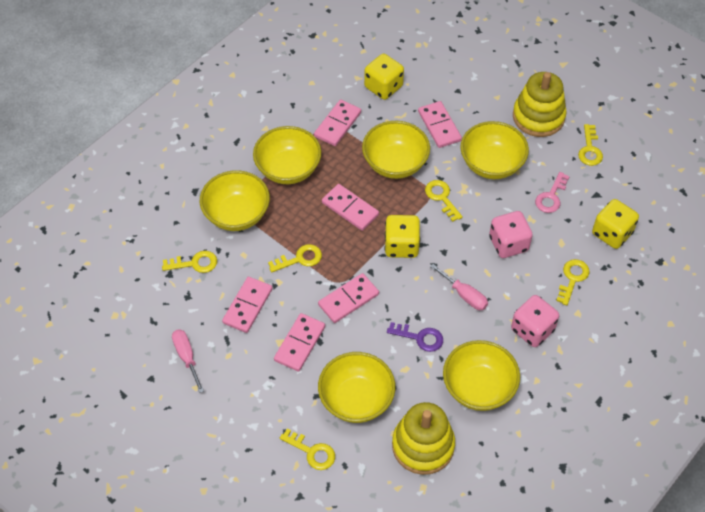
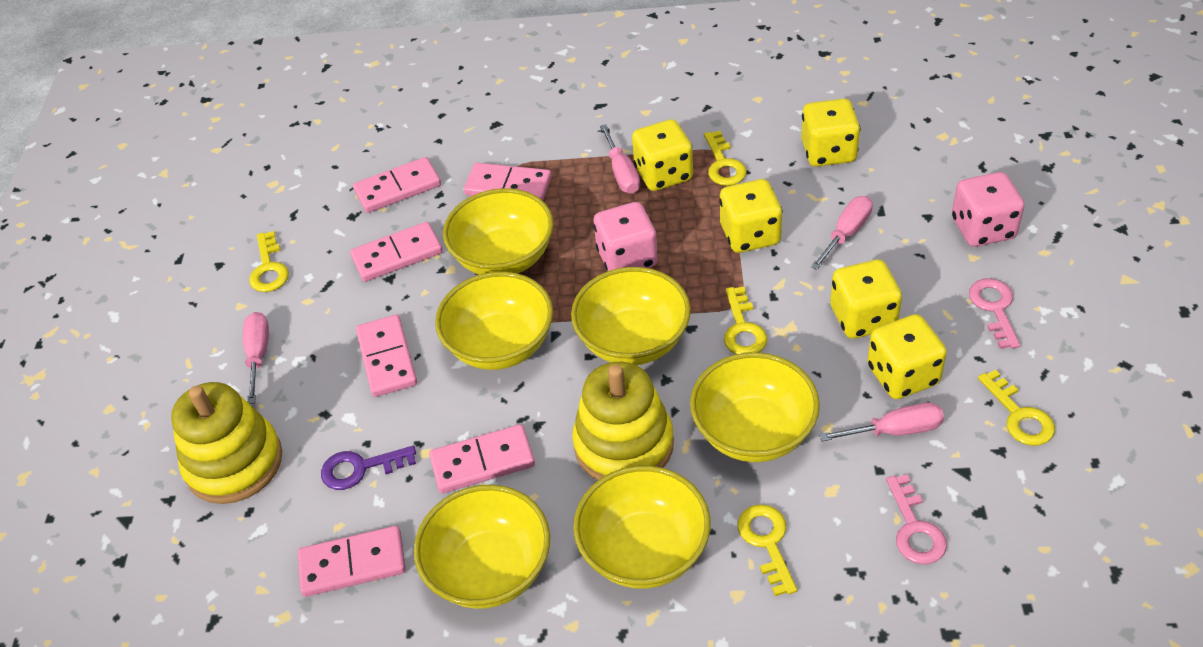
pink key: 1 -> 2
pink screwdriver: 2 -> 4
yellow dice: 3 -> 5
yellow key: 6 -> 5

